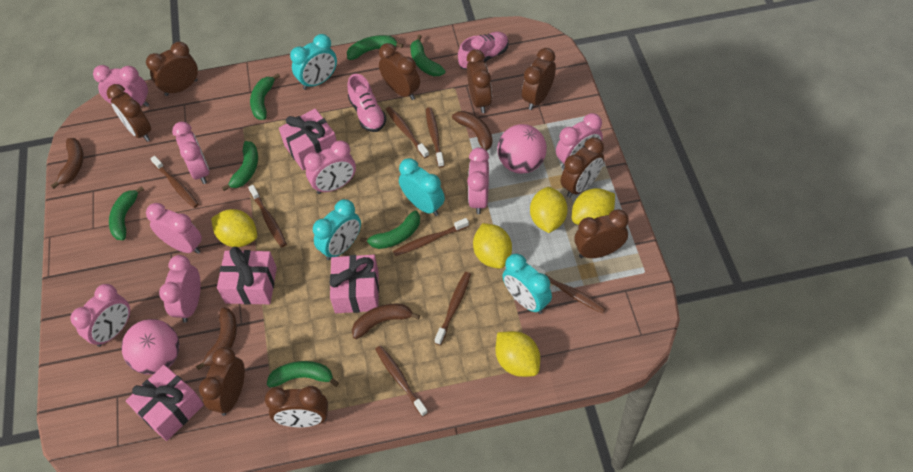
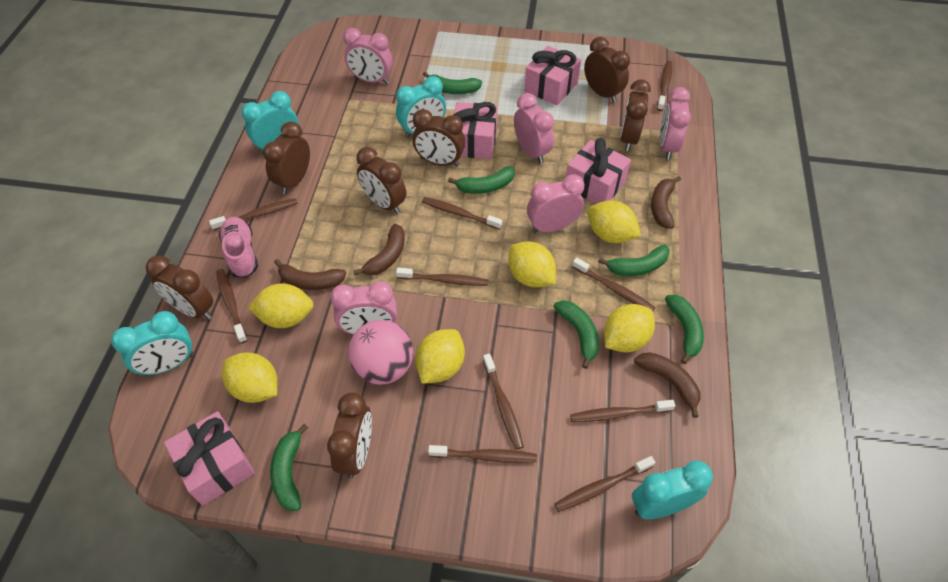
brown clock: 9 -> 7
brown toothbrush: 8 -> 10
green banana: 7 -> 6
pink ball: 2 -> 1
pink clock: 8 -> 5
pink shoe: 2 -> 1
yellow lemon: 5 -> 6

